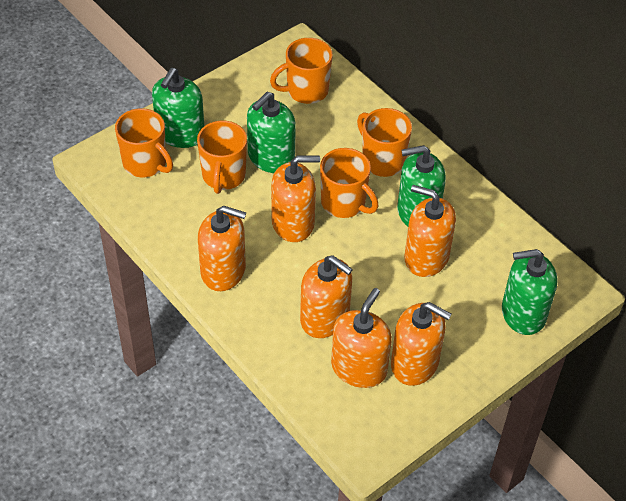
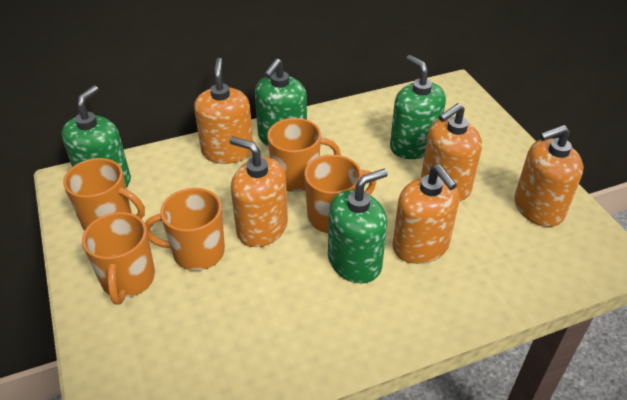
orange soap dispenser: 6 -> 5

